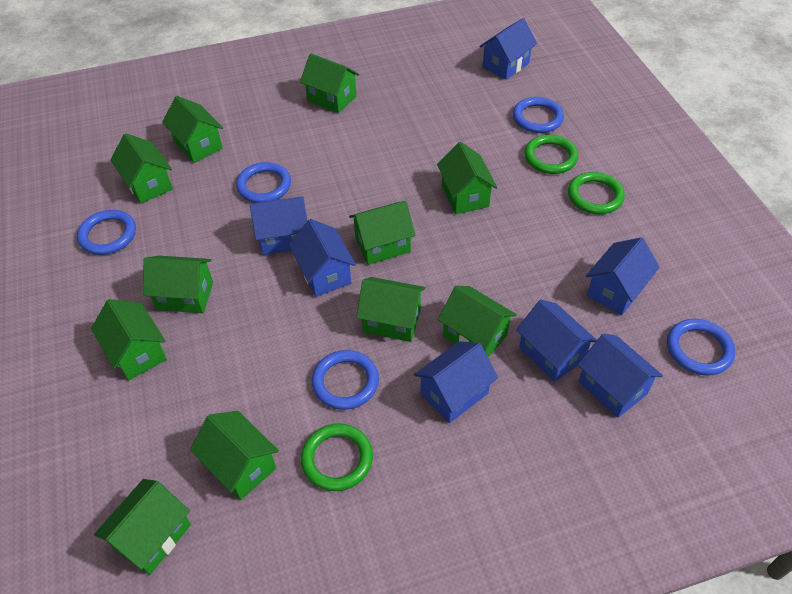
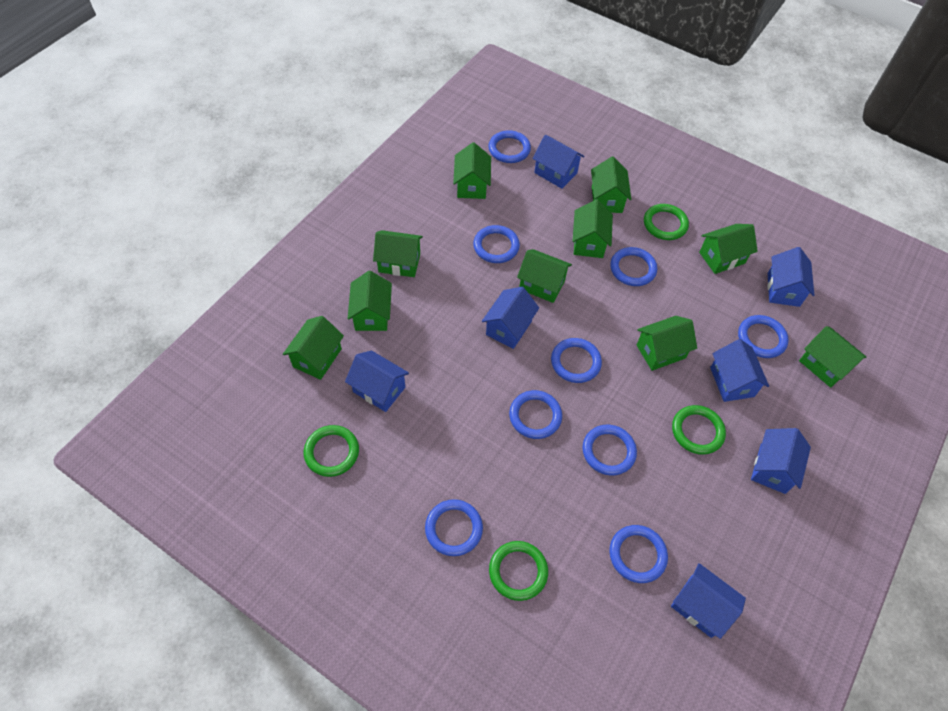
blue ring: 5 -> 9
green house: 11 -> 10
green ring: 3 -> 4

